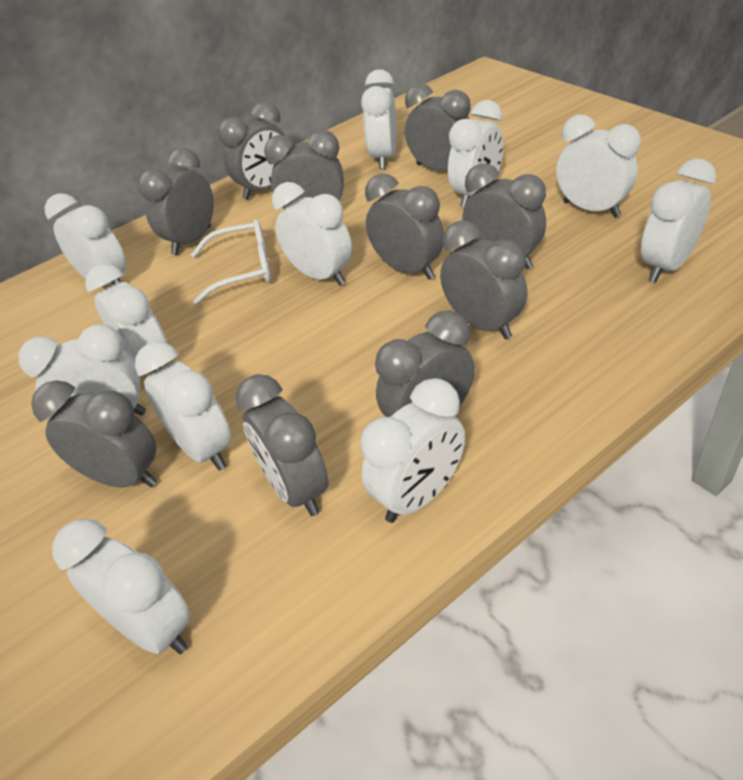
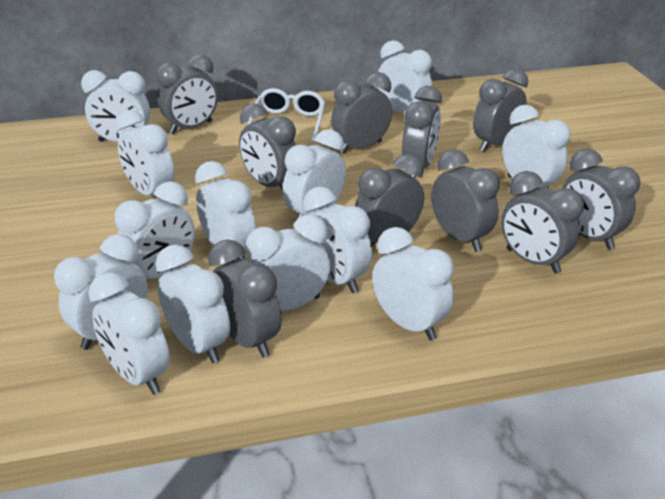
white clock: 11 -> 13

